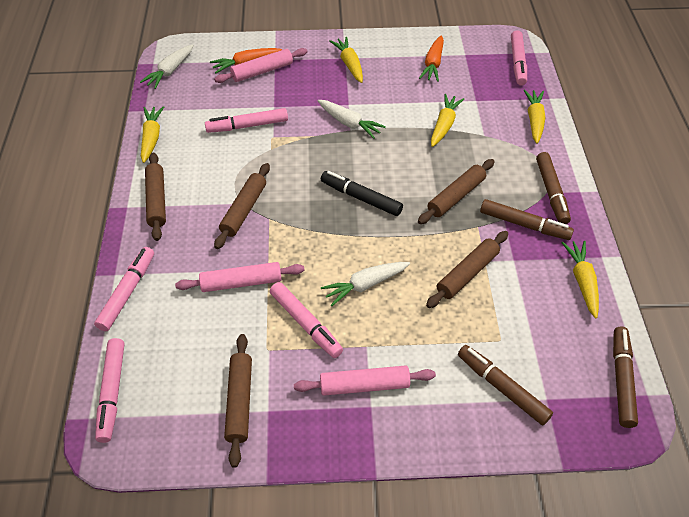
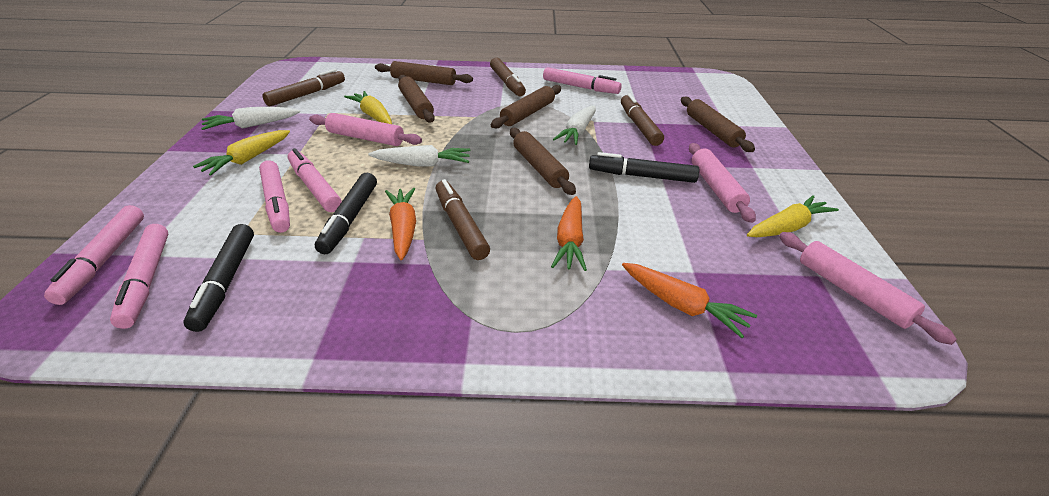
black marker: 1 -> 3
orange carrot: 2 -> 3
yellow carrot: 5 -> 3

